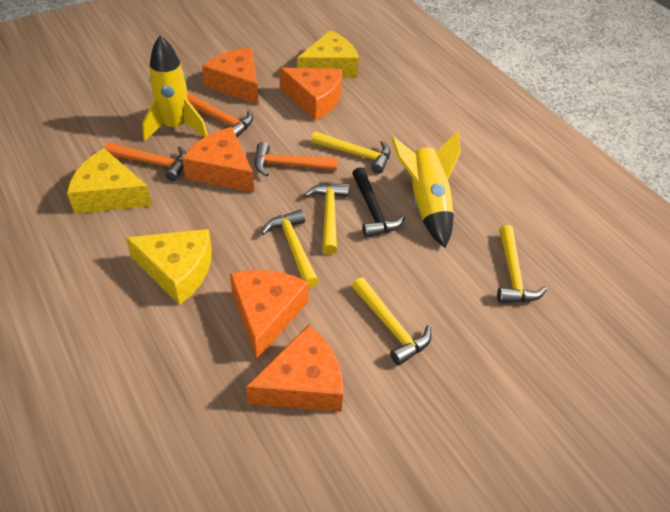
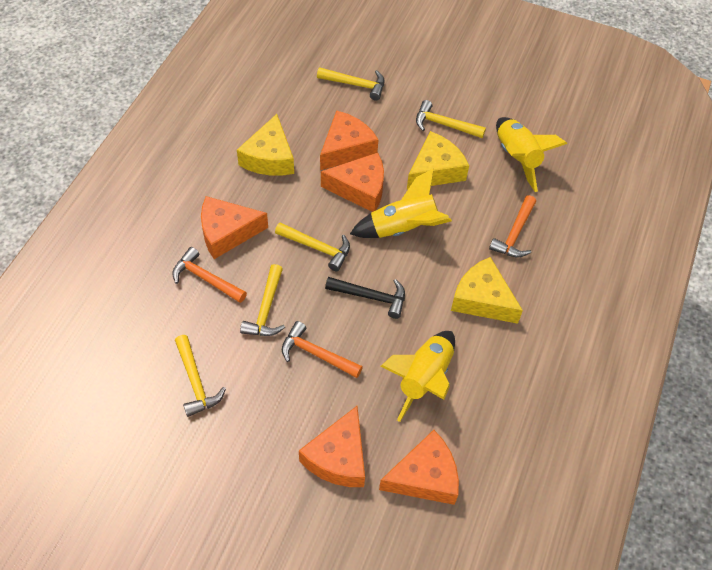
yellow rocket: 2 -> 3

